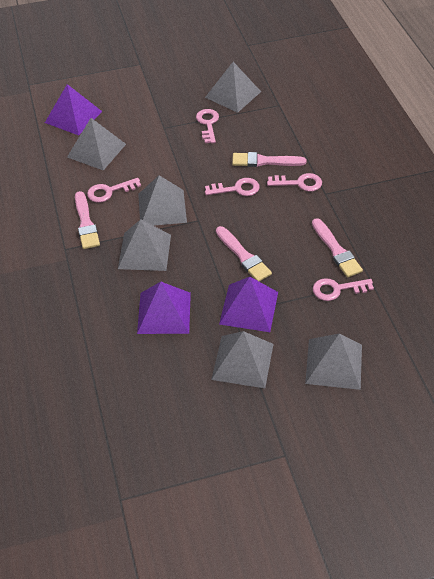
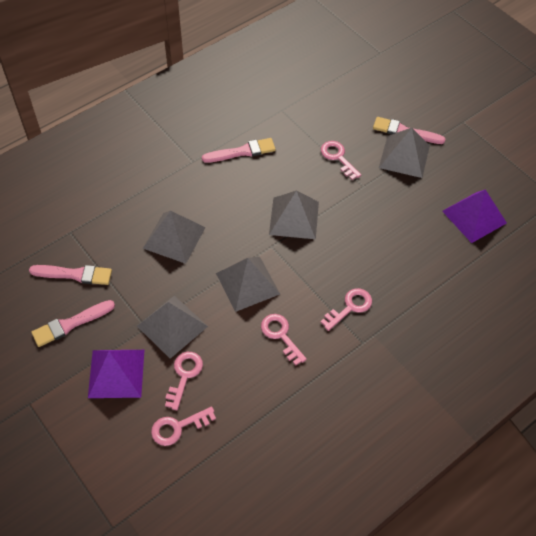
grey pyramid: 6 -> 5
purple pyramid: 3 -> 2

